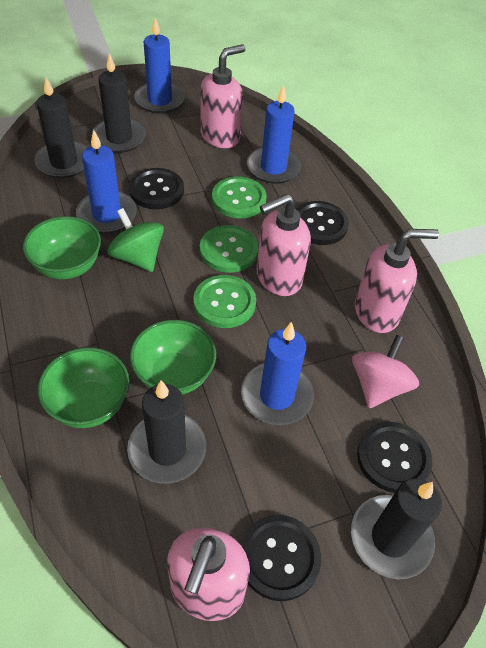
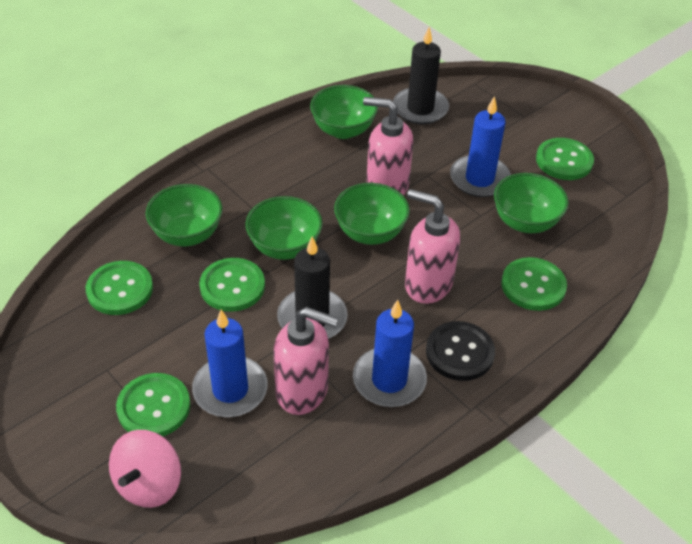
black button: 4 -> 1
black candle: 4 -> 2
blue candle: 4 -> 3
green bowl: 3 -> 5
green button: 3 -> 5
green spinning top: 1 -> 0
pink soap dispenser: 4 -> 3

